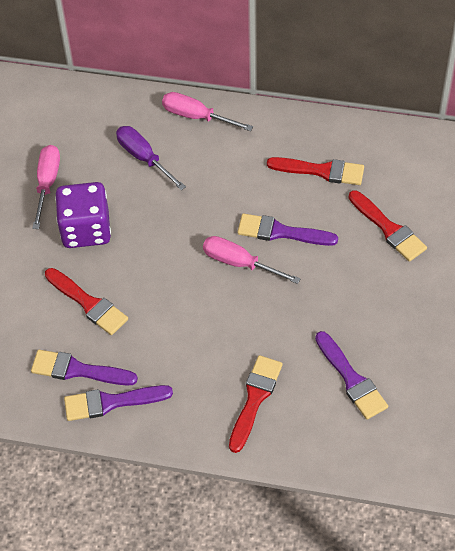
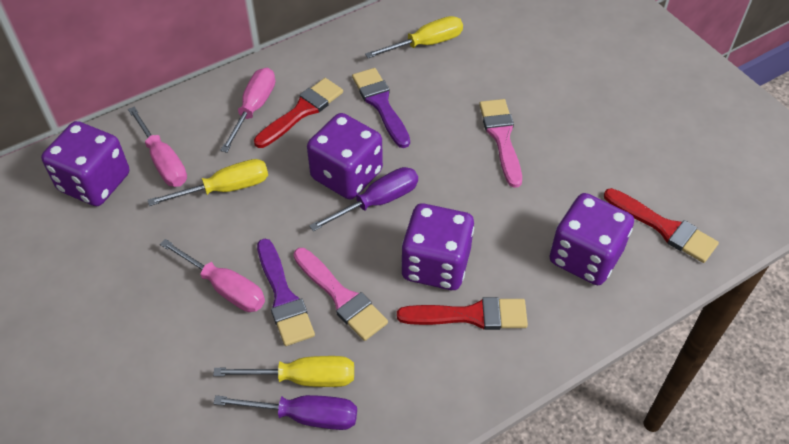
pink brush: 0 -> 2
purple brush: 4 -> 2
purple dice: 1 -> 4
purple screwdriver: 1 -> 2
red brush: 4 -> 3
yellow screwdriver: 0 -> 3

